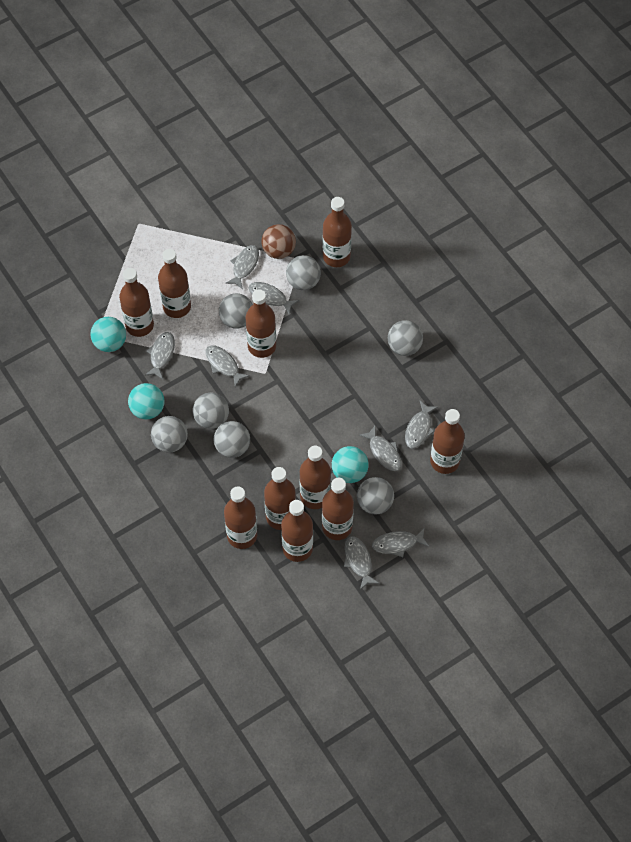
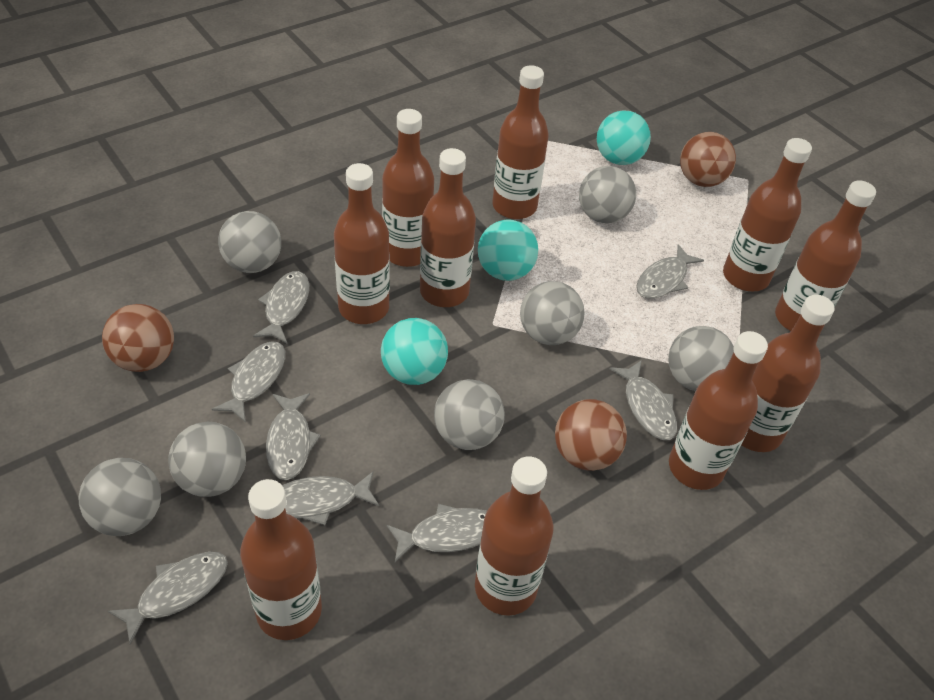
brown ball: 1 -> 3

